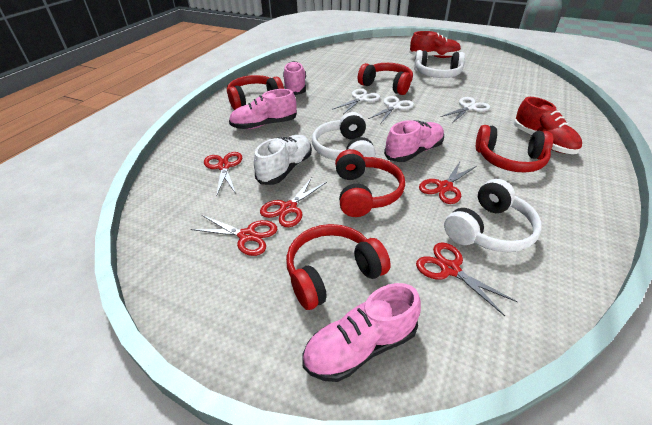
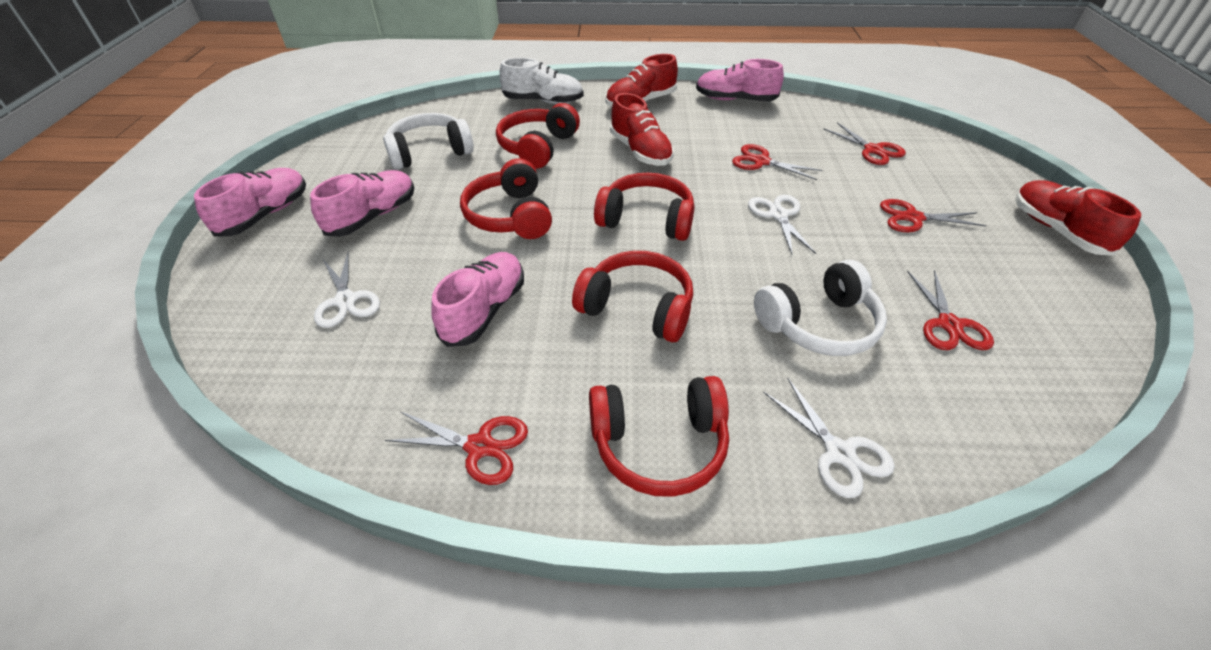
red shoe: 2 -> 3
white headphones: 3 -> 2

